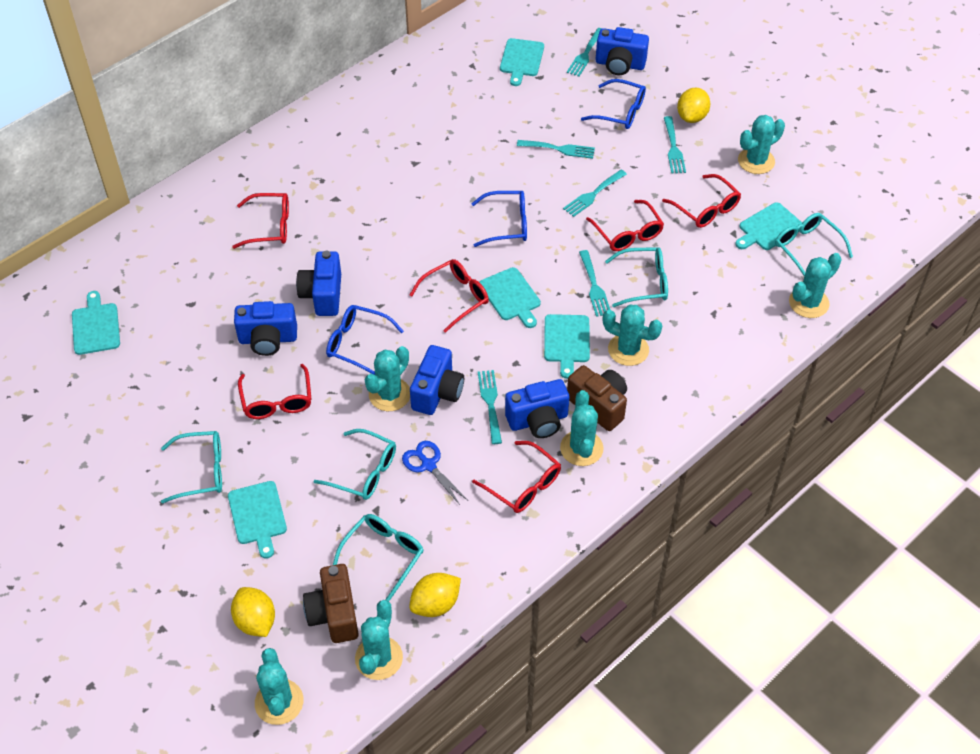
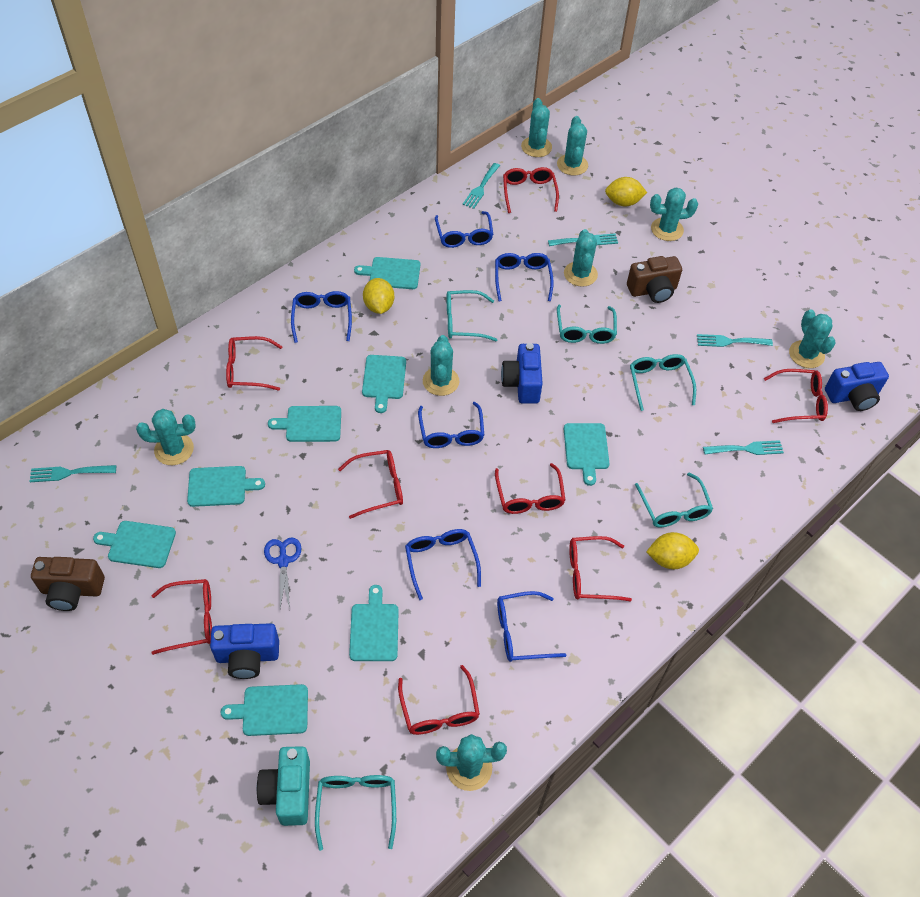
blue camera: 5 -> 3
blue glasses: 3 -> 6
red glasses: 6 -> 8
turquoise cactus: 7 -> 8
turquoise camera: 0 -> 1
turquoise cutting board: 6 -> 8
turquoise fork: 6 -> 5

